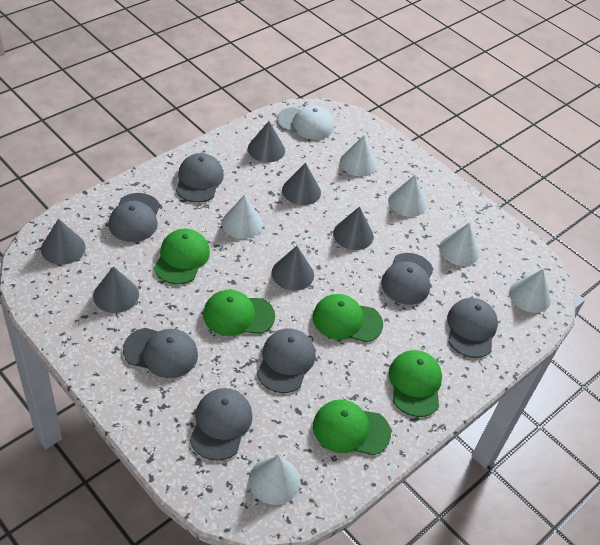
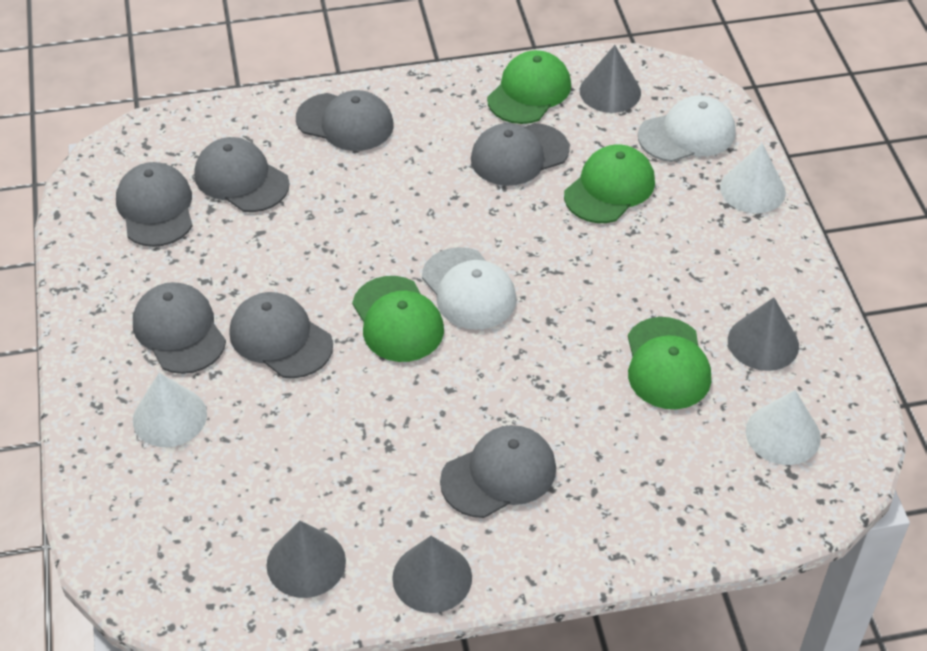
green cap: 5 -> 4
grey cone: 6 -> 4
white cap: 1 -> 2
white cone: 6 -> 3

